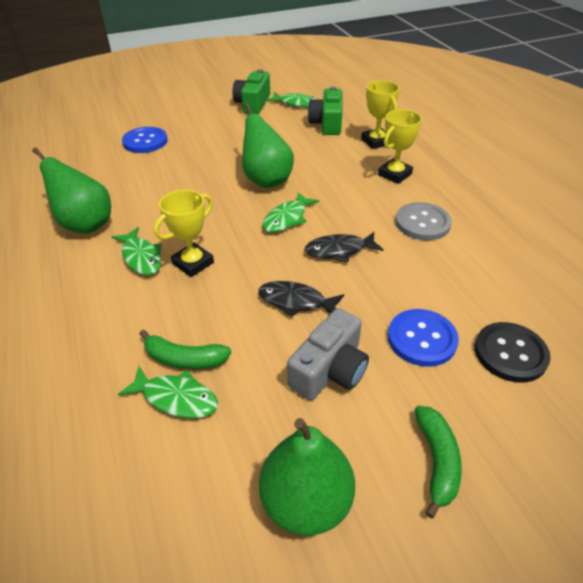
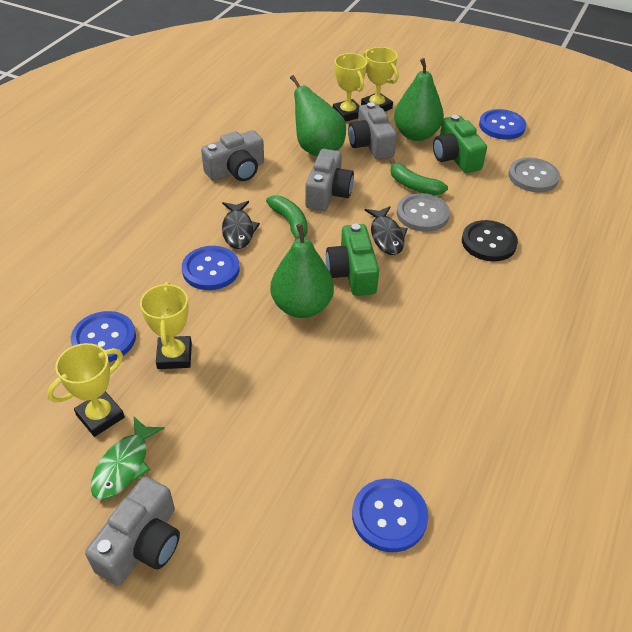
blue button: 2 -> 4
green fish: 4 -> 1
grey button: 1 -> 2
grey camera: 1 -> 4
yellow trophy: 3 -> 4

